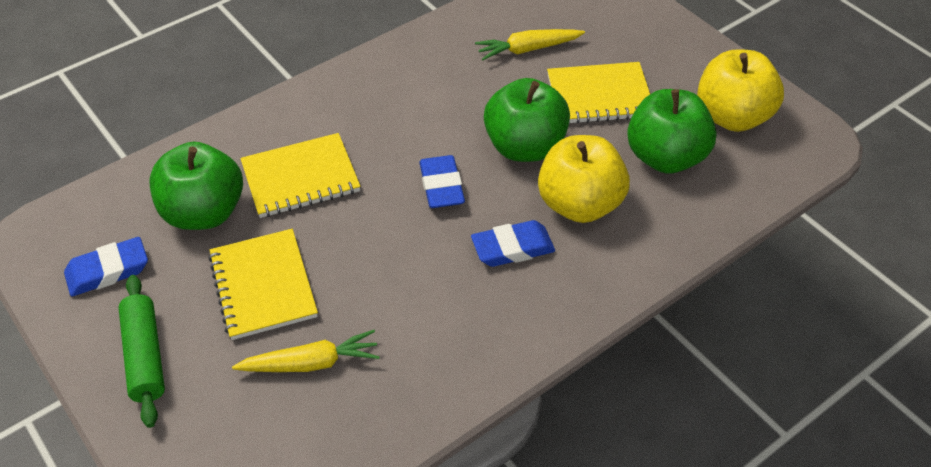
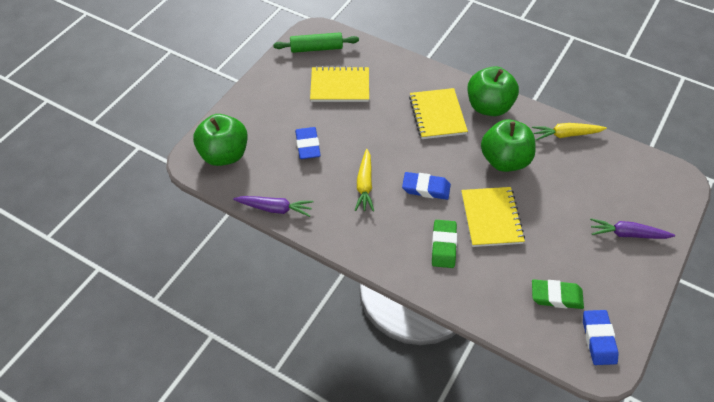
green eraser: 0 -> 2
purple carrot: 0 -> 2
yellow apple: 2 -> 0

